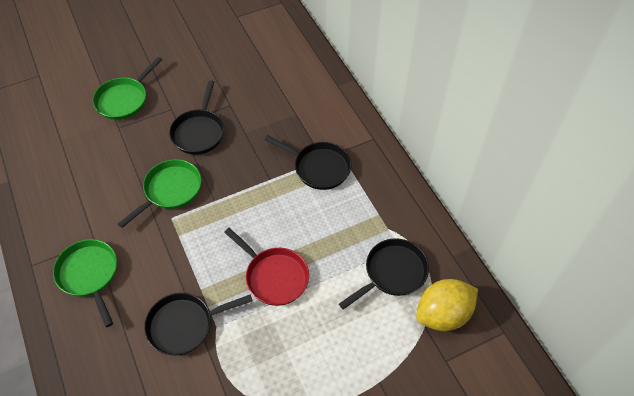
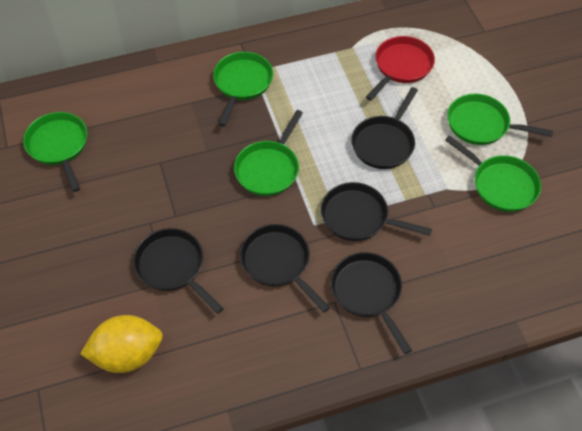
black pan: 4 -> 5
green pan: 3 -> 5

